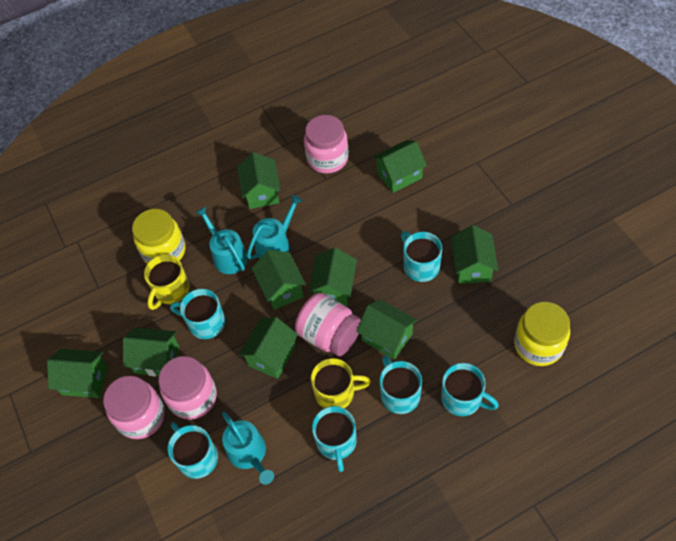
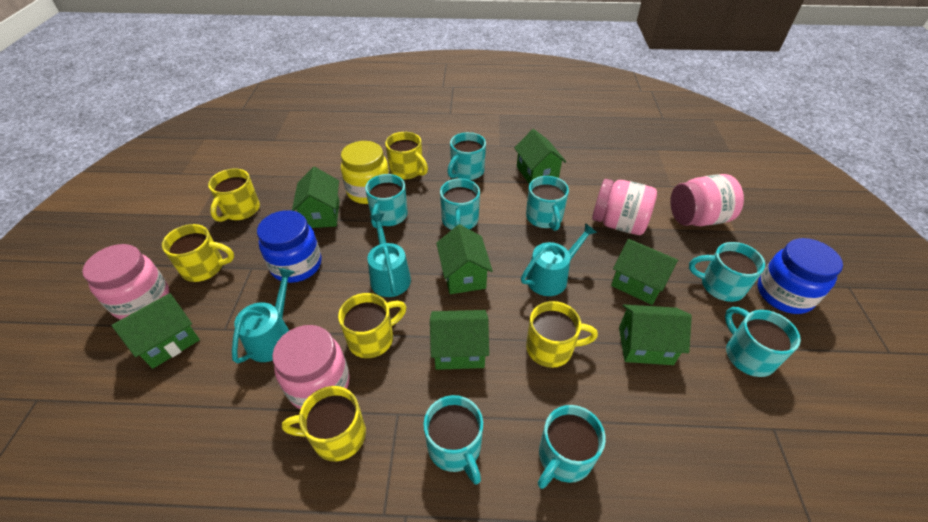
blue jar: 0 -> 2
green house: 9 -> 7
turquoise mug: 6 -> 8
yellow jar: 2 -> 1
yellow mug: 2 -> 6

